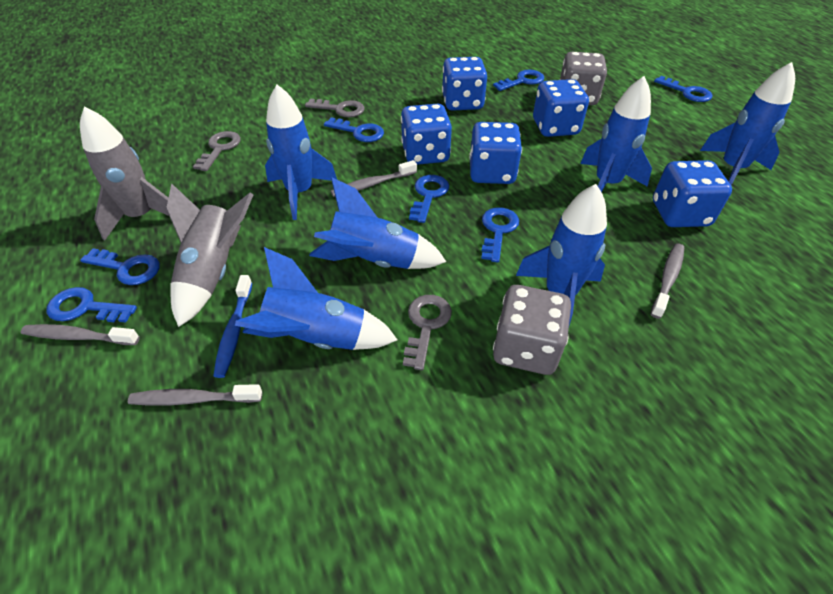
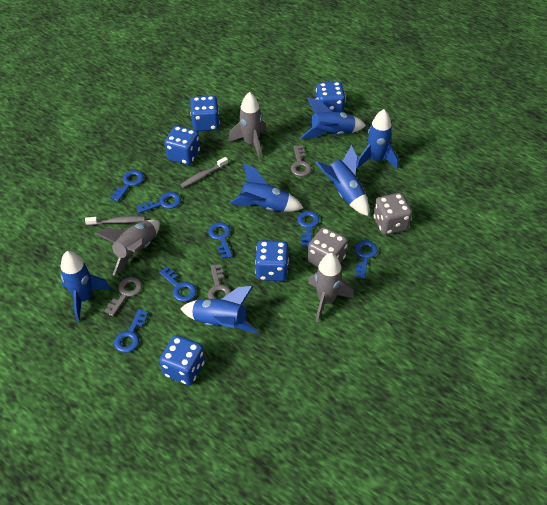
blue toothbrush: 1 -> 0
grey rocket: 2 -> 3
grey toothbrush: 4 -> 2

